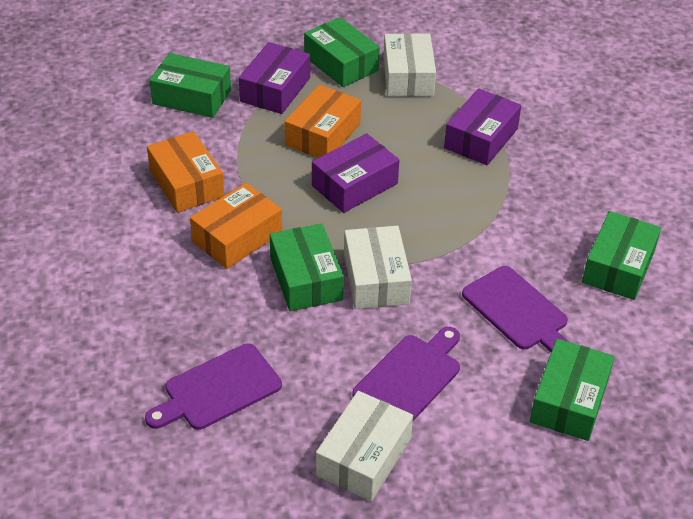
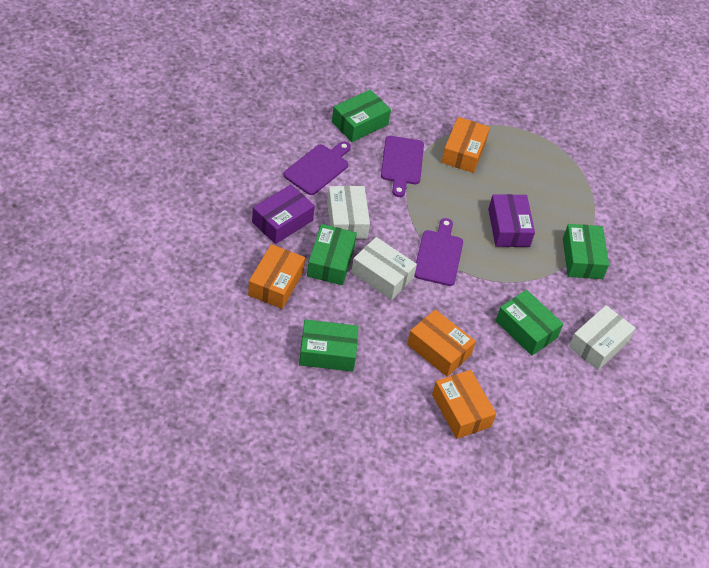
orange box: 3 -> 4
purple box: 3 -> 2

